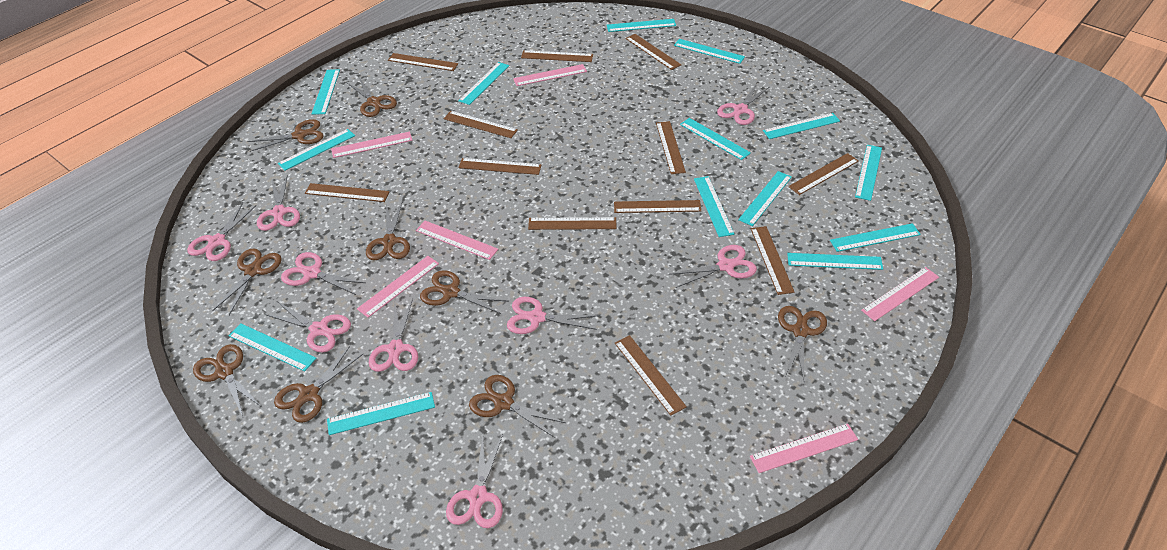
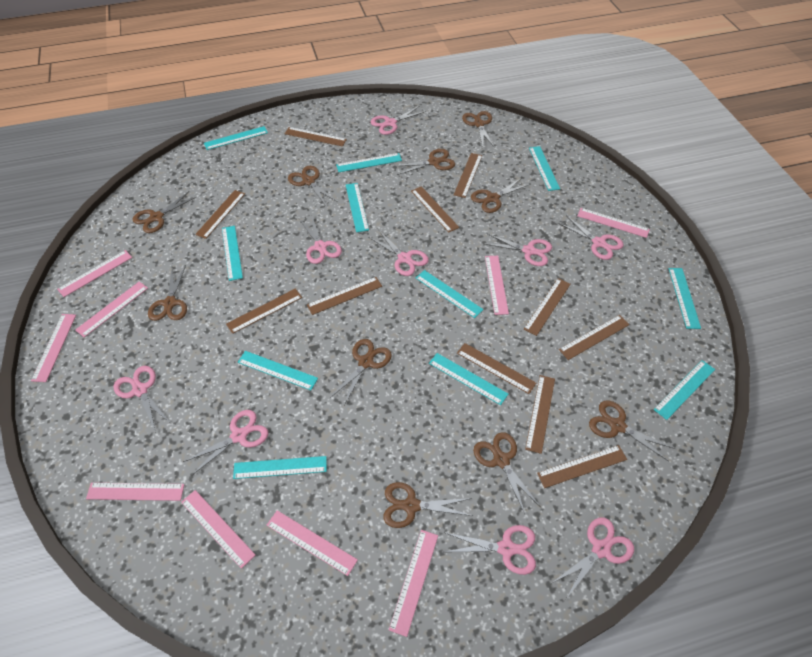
brown ruler: 12 -> 11
brown scissors: 9 -> 10
pink ruler: 6 -> 9
turquoise ruler: 14 -> 11

